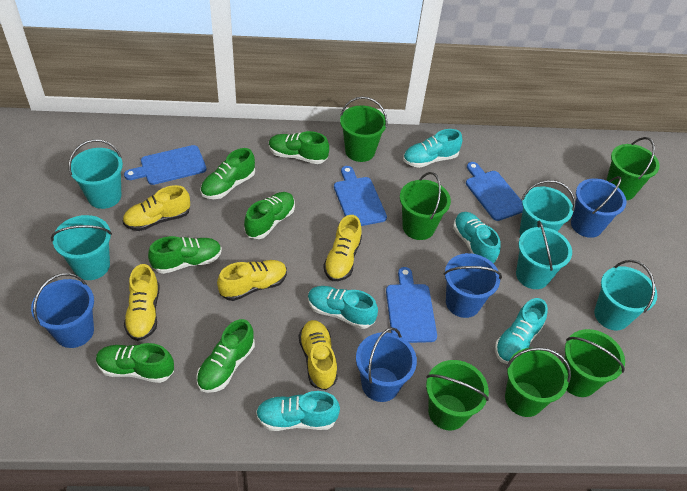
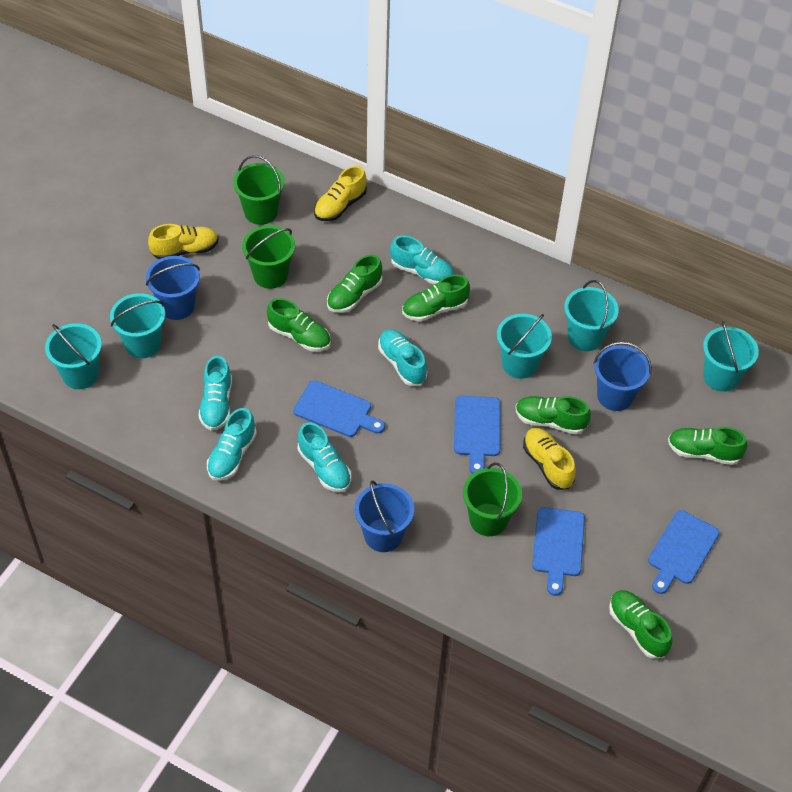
blue bucket: 4 -> 3
green bucket: 6 -> 3
yellow shoe: 5 -> 3

